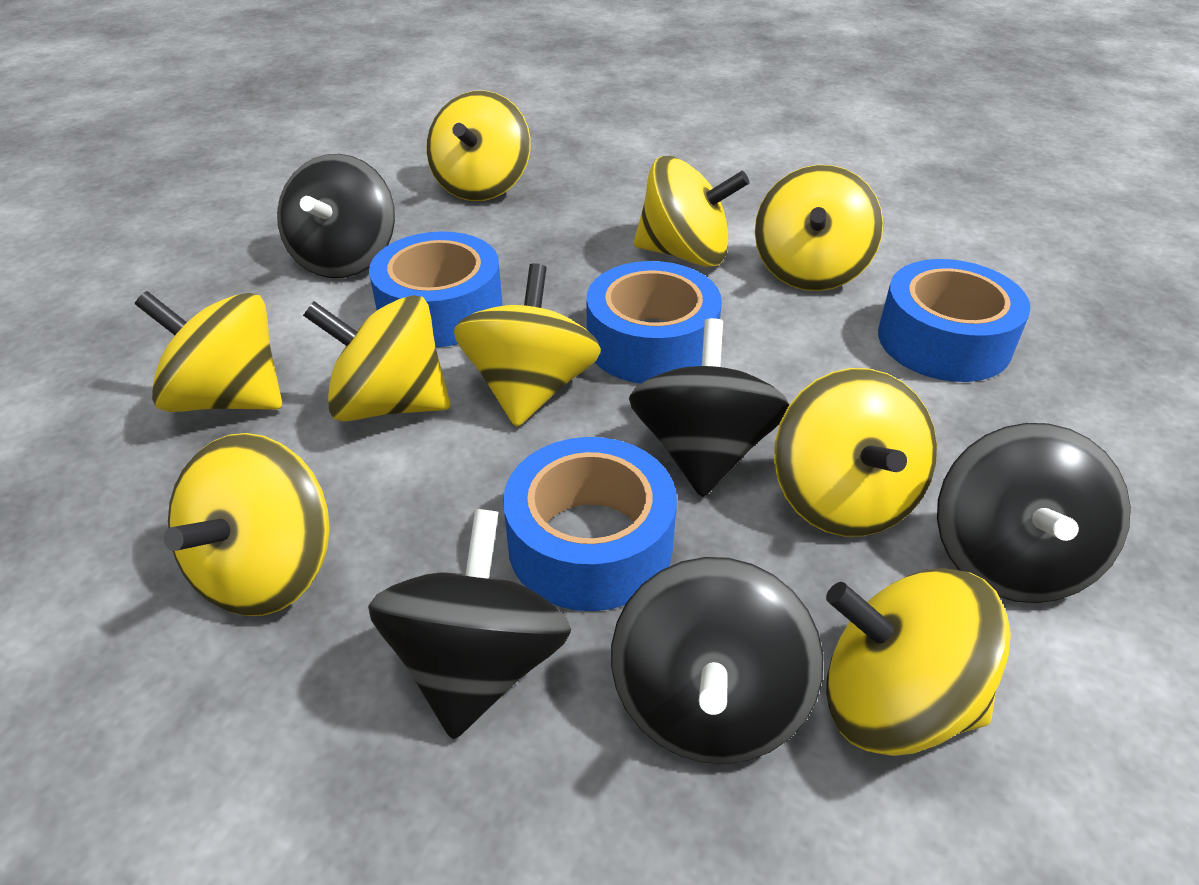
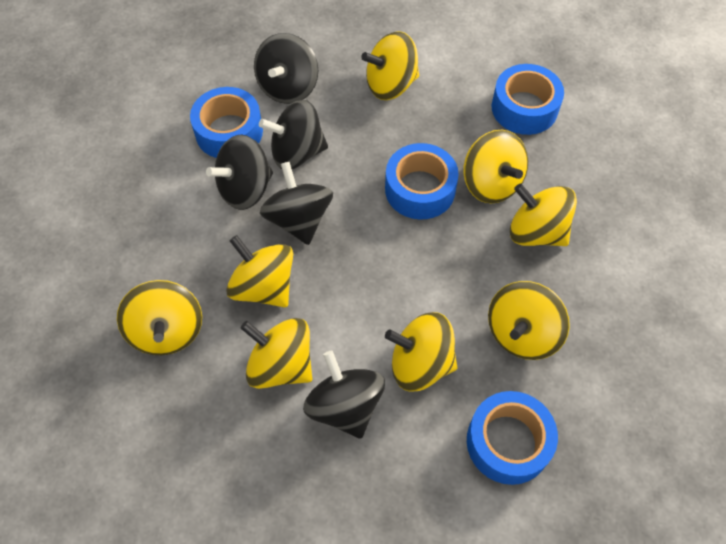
yellow spinning top: 9 -> 8

